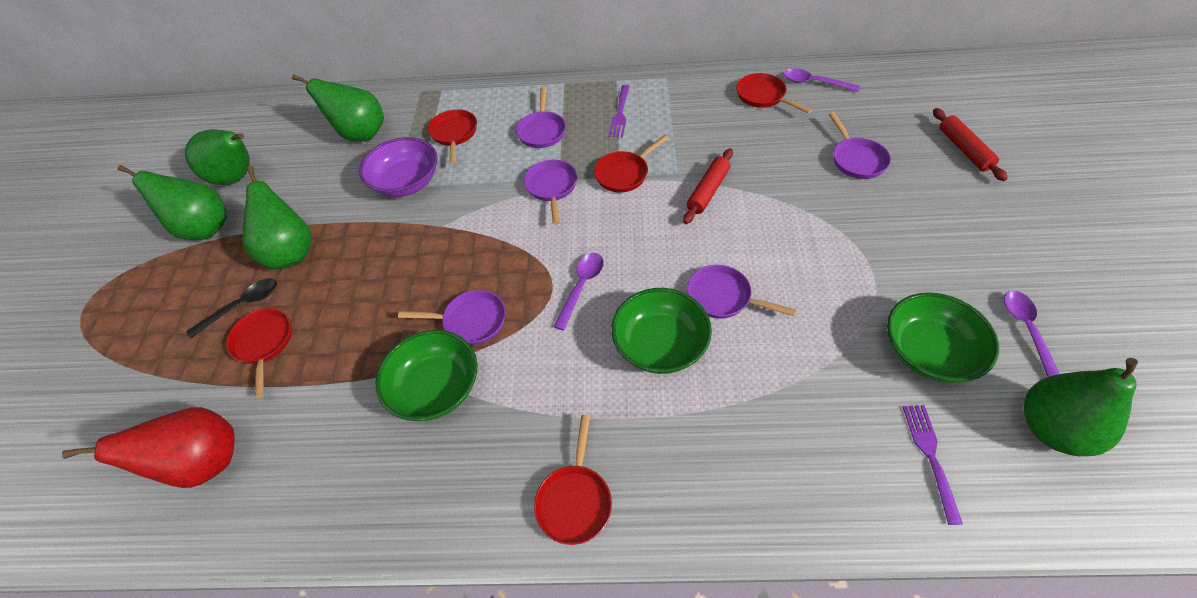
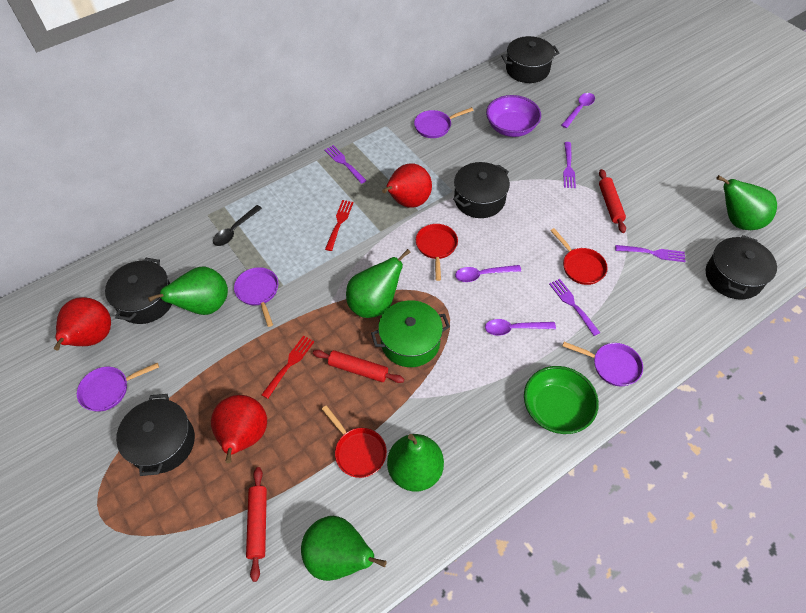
black pot: 0 -> 5
green bowl: 3 -> 1
green pot: 0 -> 1
purple fork: 2 -> 4
purple pan: 5 -> 4
red fork: 0 -> 2
red pan: 5 -> 3
red pear: 1 -> 3
red rolling pin: 2 -> 3

